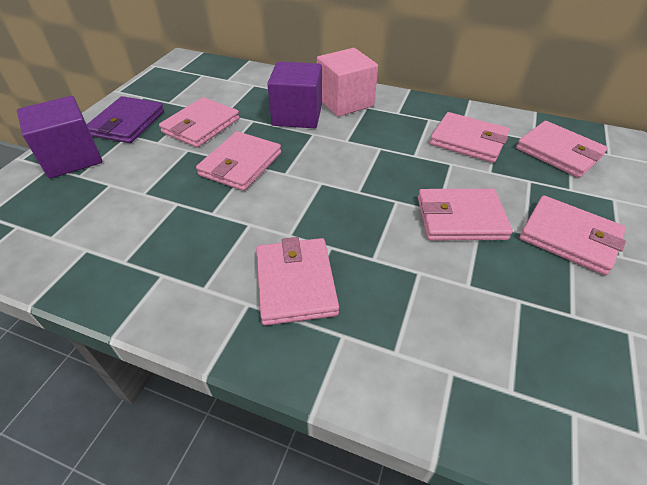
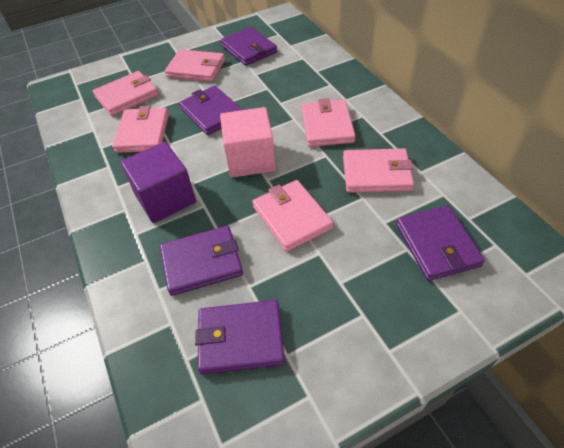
pink wallet: 7 -> 6
purple cube: 2 -> 1
purple wallet: 1 -> 5

